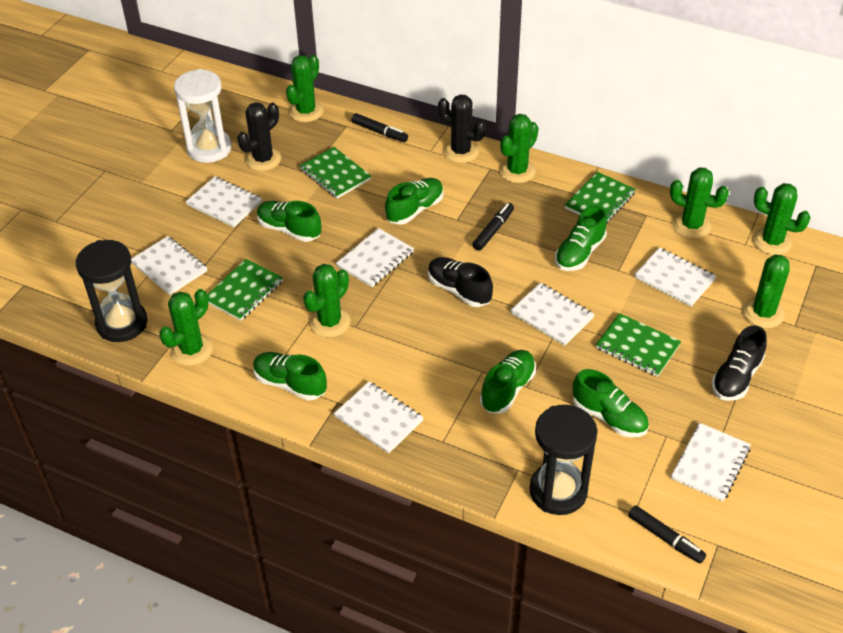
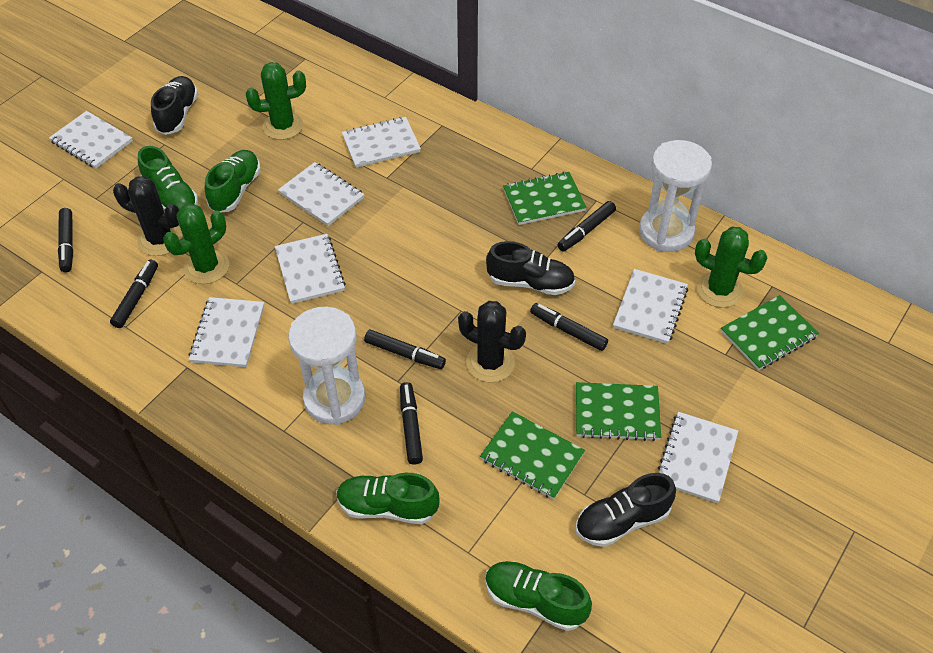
black hourglass: 2 -> 0
black marker: 3 -> 6
black shoe: 2 -> 3
green cactus: 7 -> 3
green shoe: 6 -> 4
white hourglass: 1 -> 2

